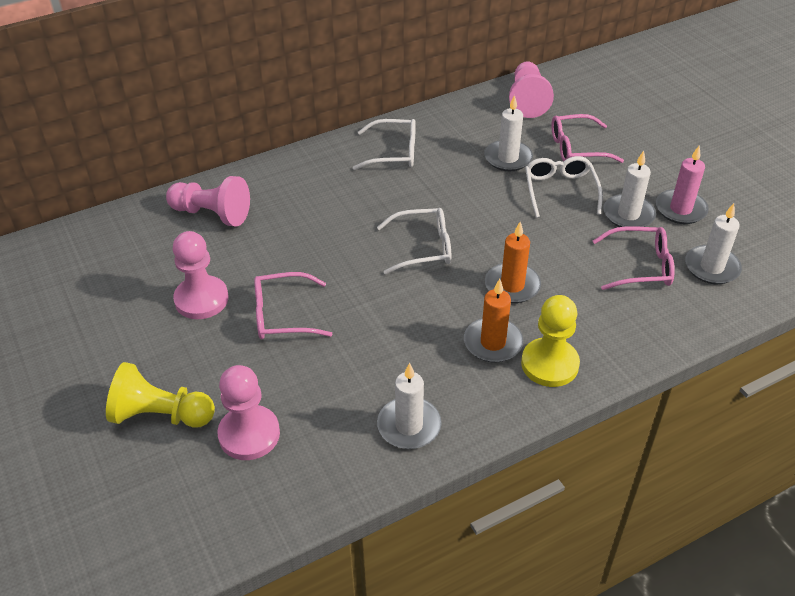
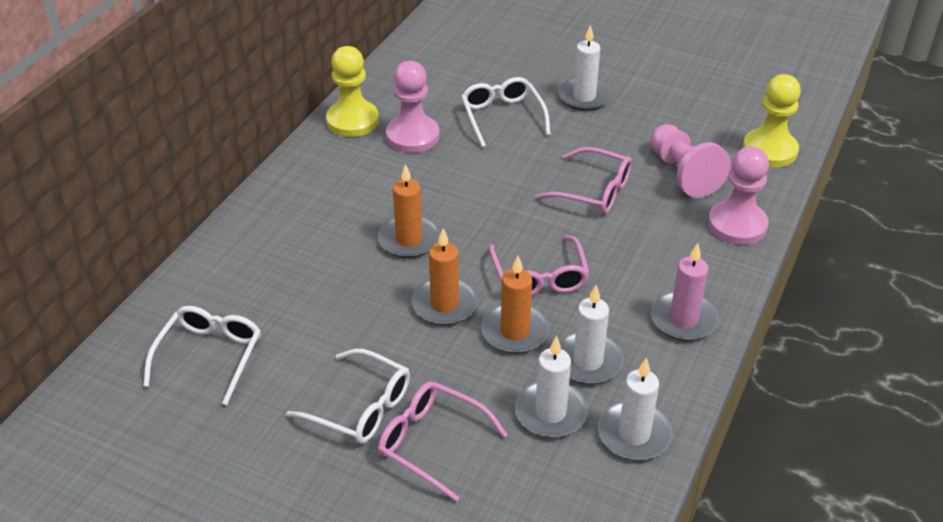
orange candle: 2 -> 3
pink pawn: 4 -> 3

